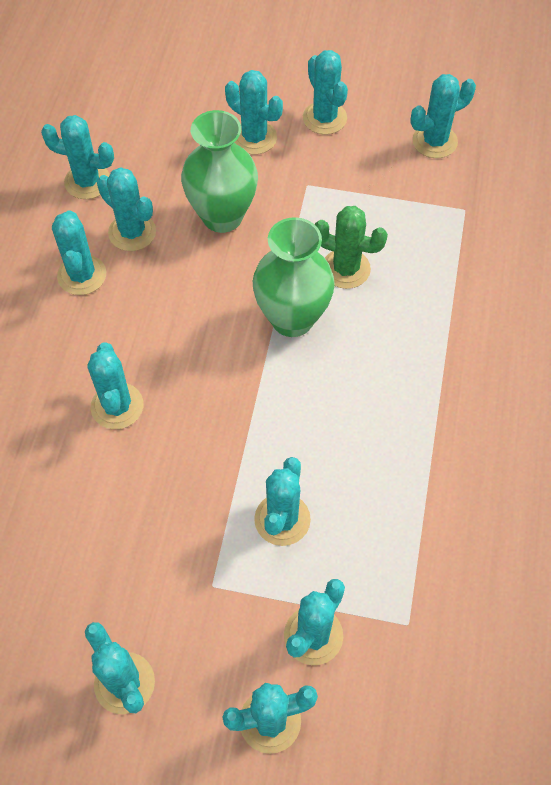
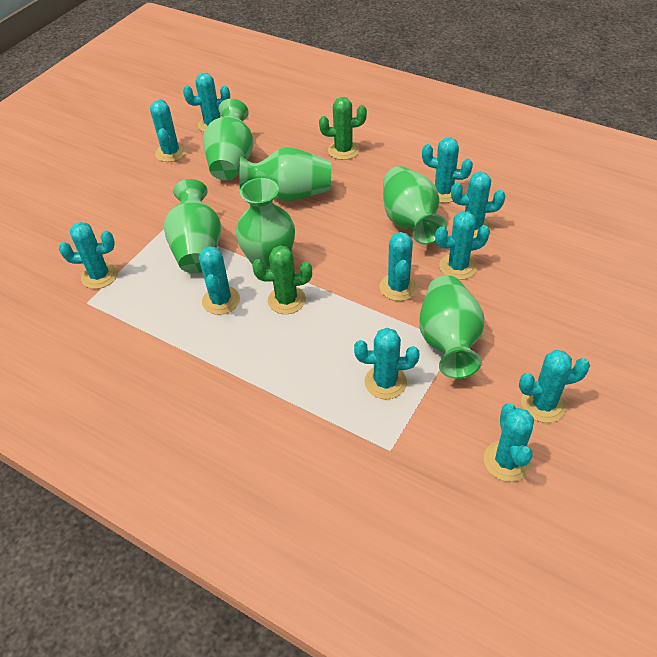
green cactus: 1 -> 2
green vase: 2 -> 6

